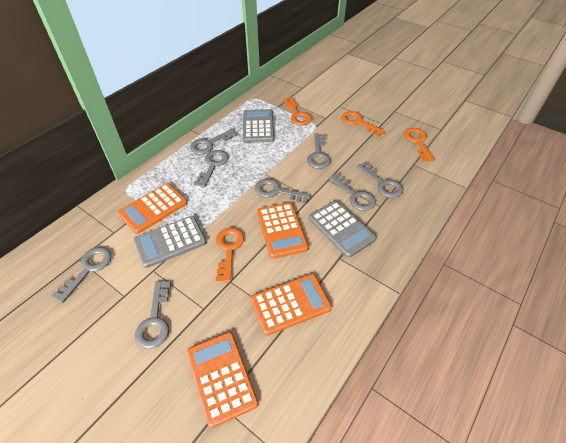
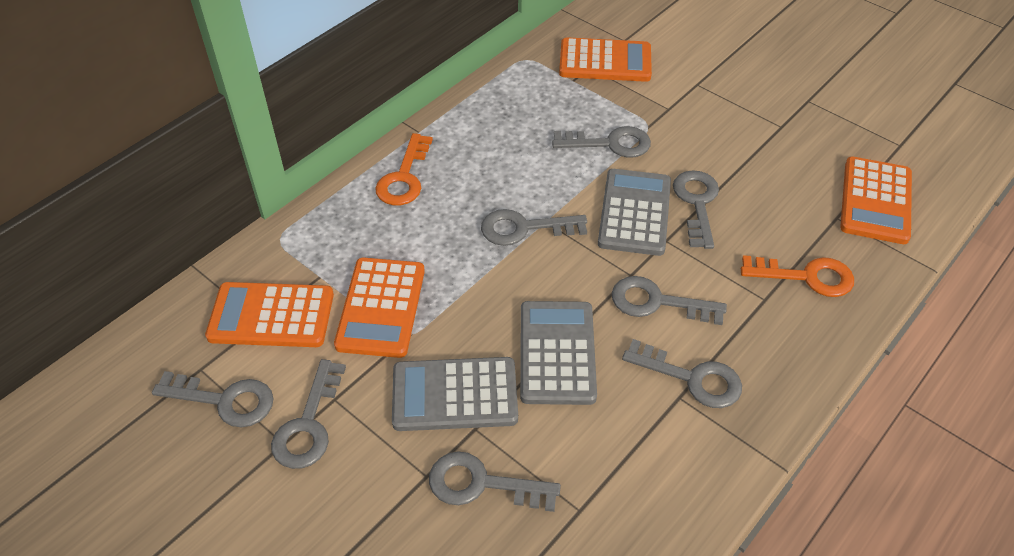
orange key: 4 -> 2

